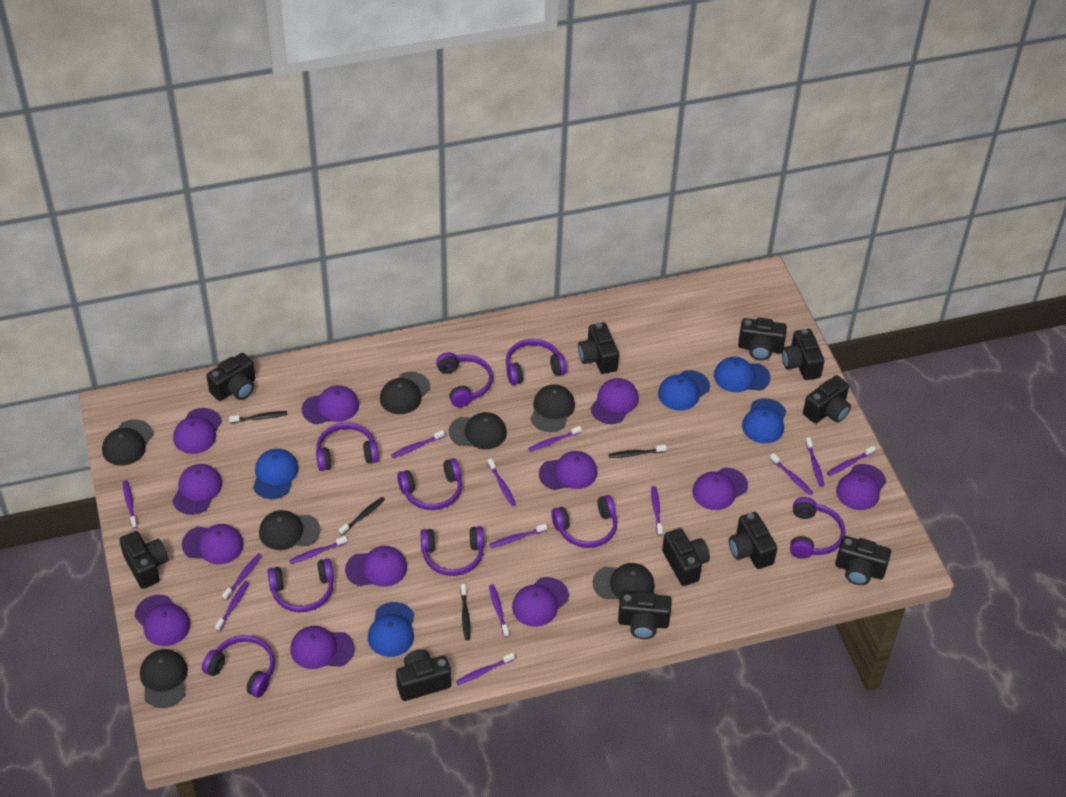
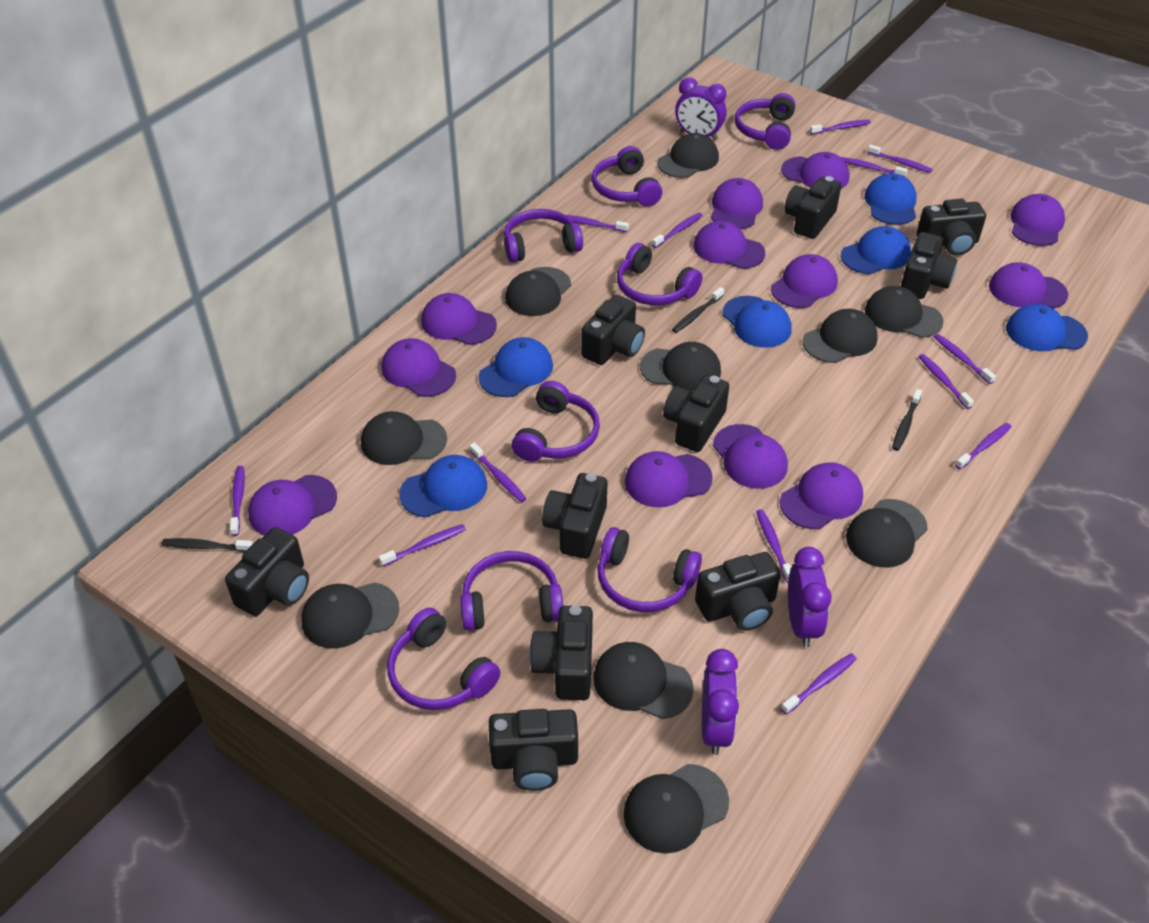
black camera: 11 -> 10
black cap: 7 -> 10
black toothbrush: 4 -> 3
blue cap: 5 -> 6
purple clock: 0 -> 3
purple headphones: 9 -> 8
purple toothbrush: 14 -> 13

